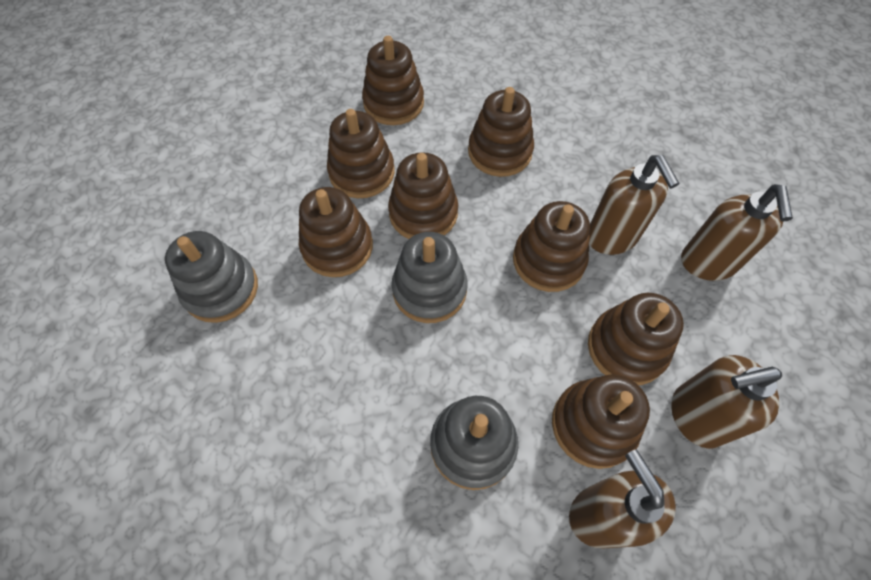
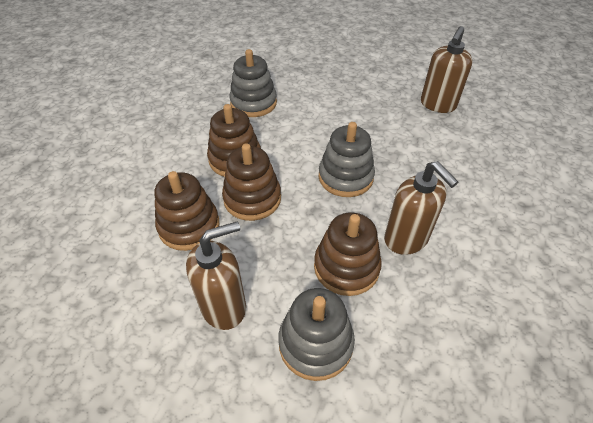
brown soap dispenser: 4 -> 3
brown stacking toy: 8 -> 4

